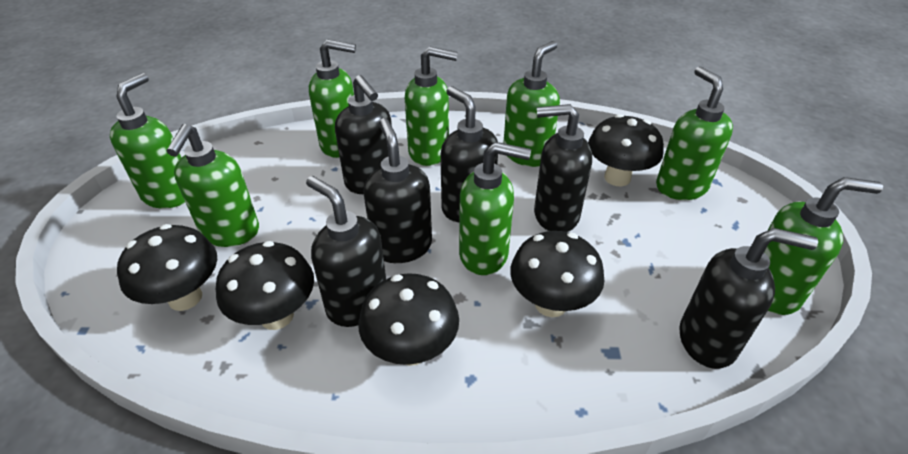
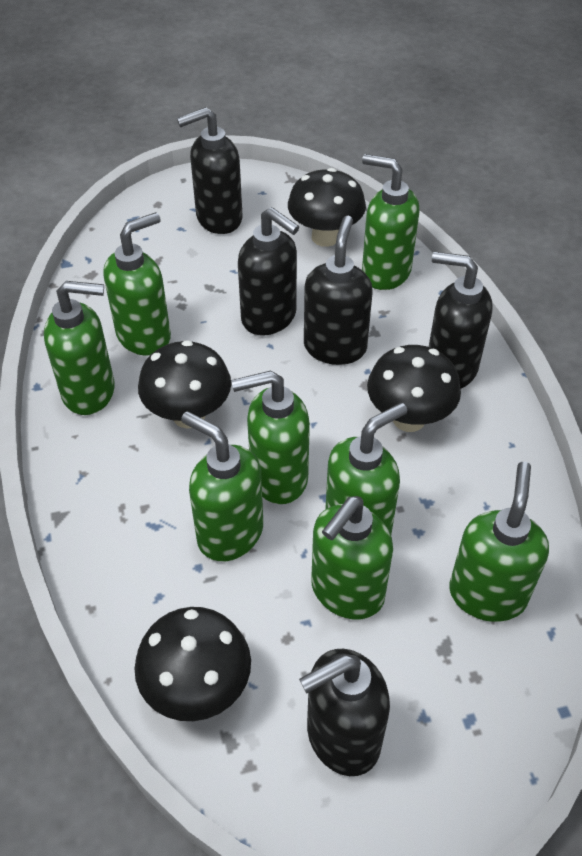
black mushroom: 5 -> 4
black soap dispenser: 6 -> 5

